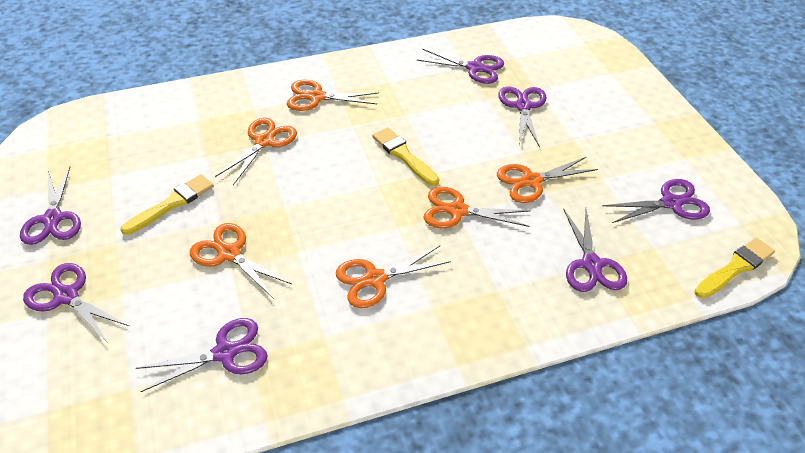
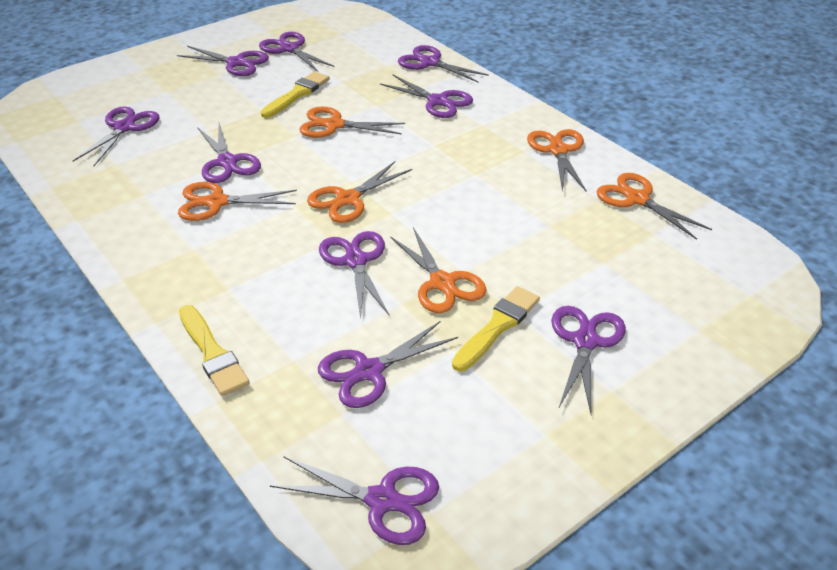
purple scissors: 7 -> 10

